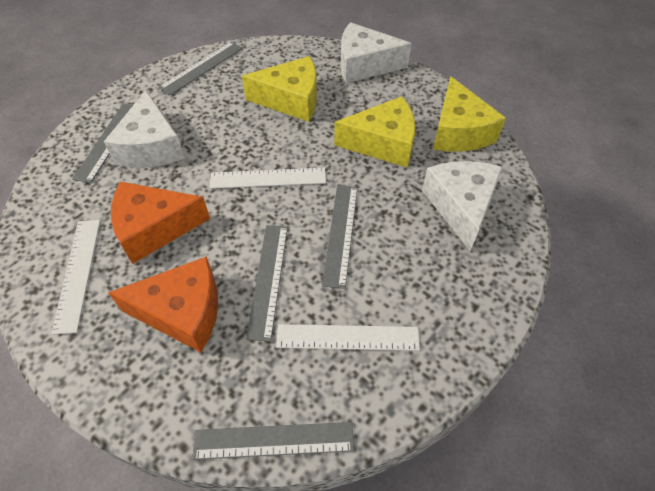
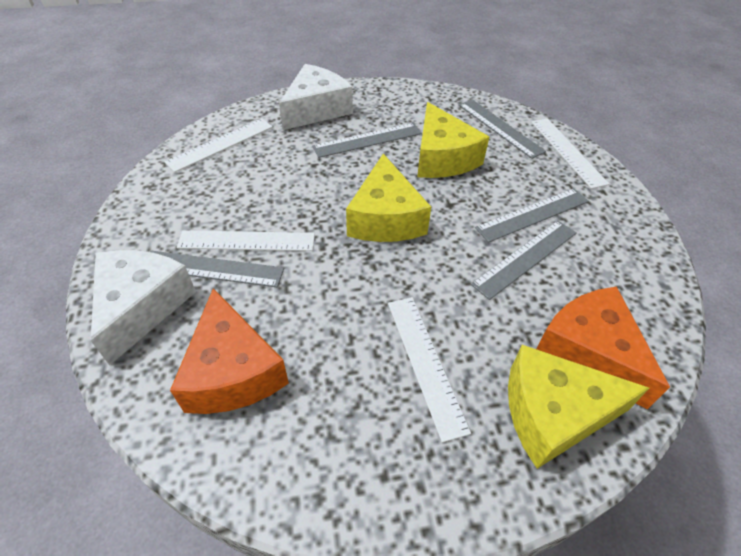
white cheese: 3 -> 2
white ruler: 3 -> 4

